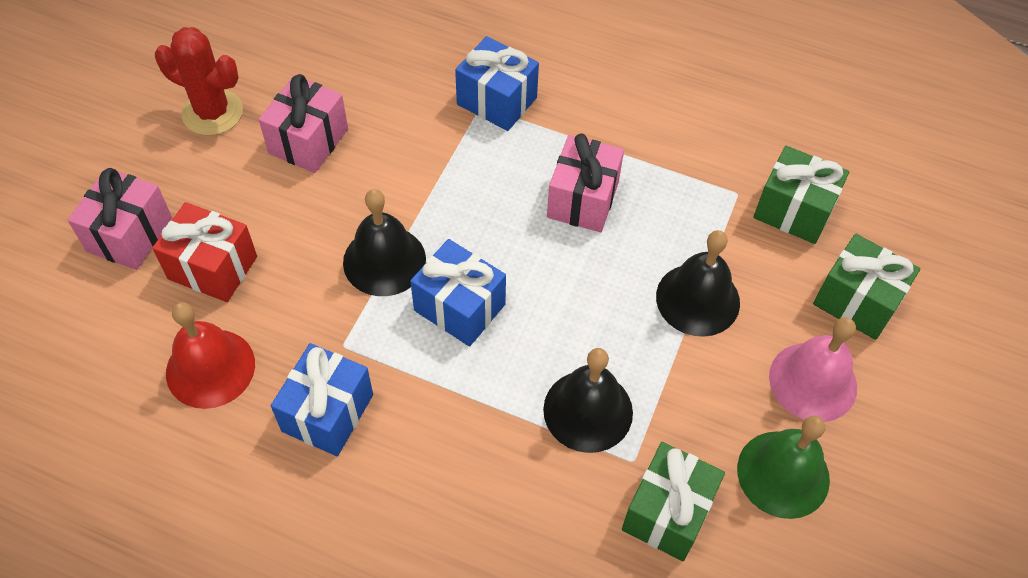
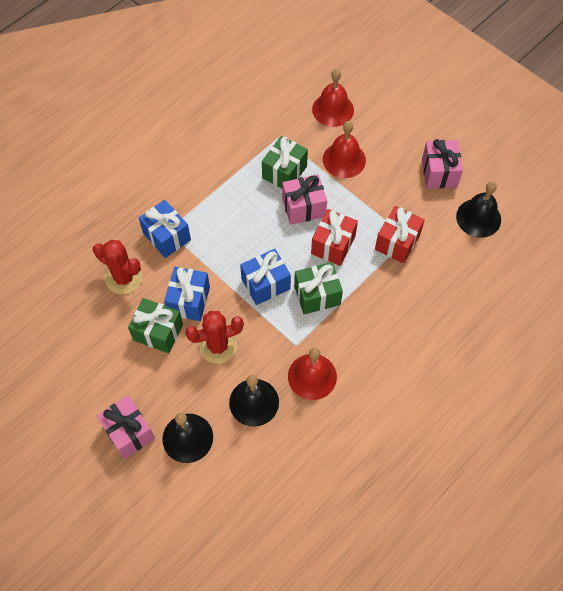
green bell: 1 -> 0
pink bell: 1 -> 0
red bell: 1 -> 3
red cactus: 1 -> 2
red gift: 1 -> 2

